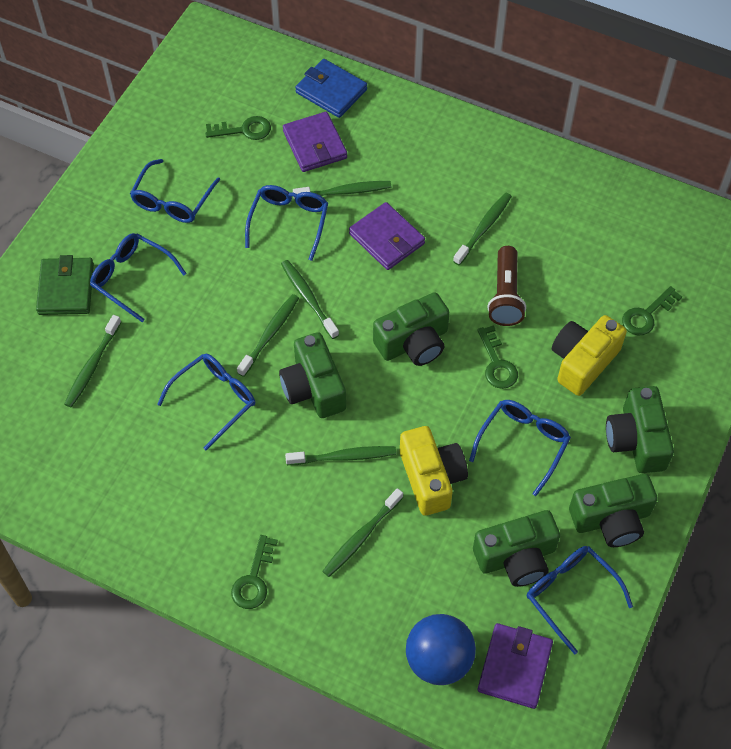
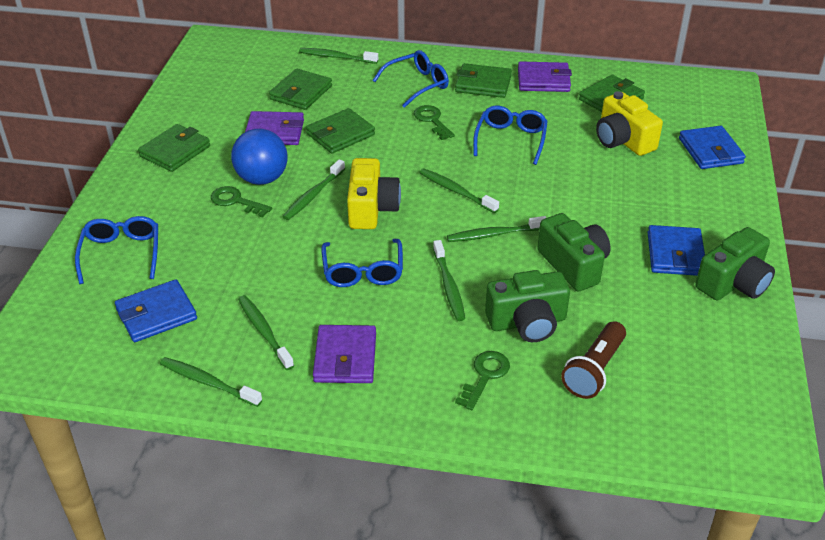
blue glasses: 6 -> 4
blue wallet: 1 -> 3
green camera: 5 -> 3
green key: 4 -> 3
green wallet: 1 -> 5

